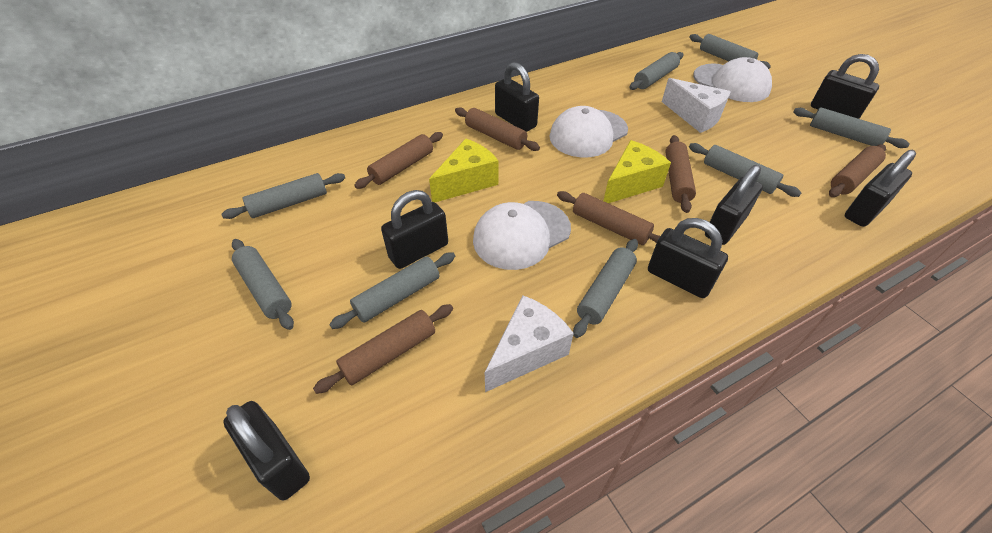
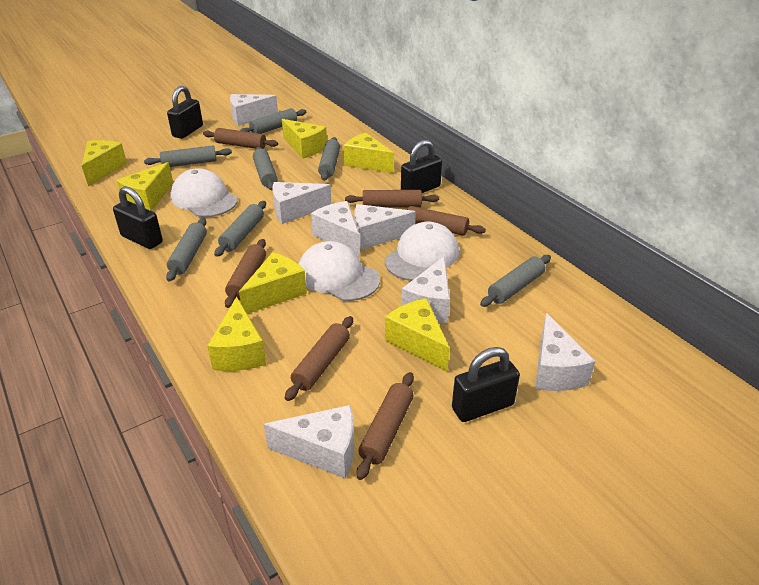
black padlock: 7 -> 4
grey rolling pin: 8 -> 7
white cheese: 2 -> 7
yellow cheese: 2 -> 7

